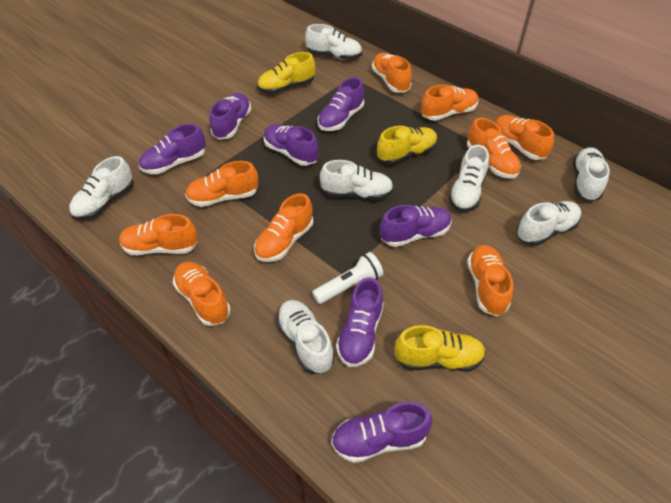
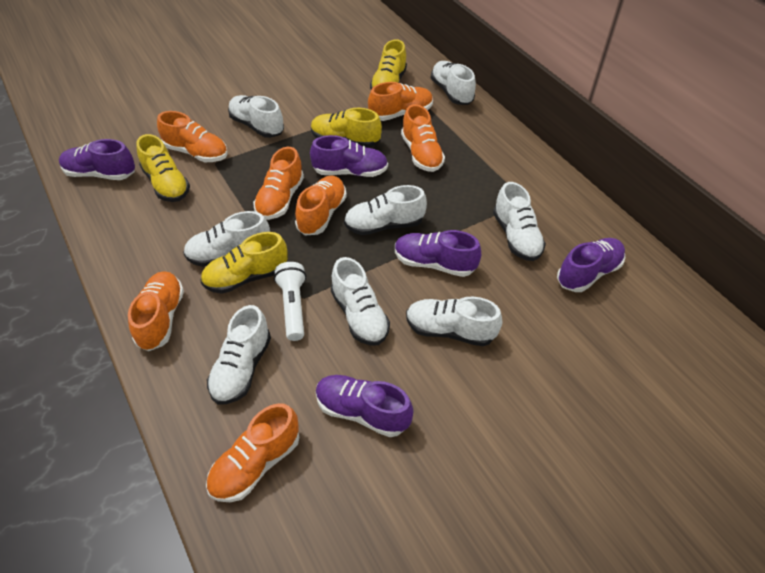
orange shoe: 9 -> 7
purple shoe: 7 -> 5
white shoe: 7 -> 8
yellow shoe: 3 -> 4

